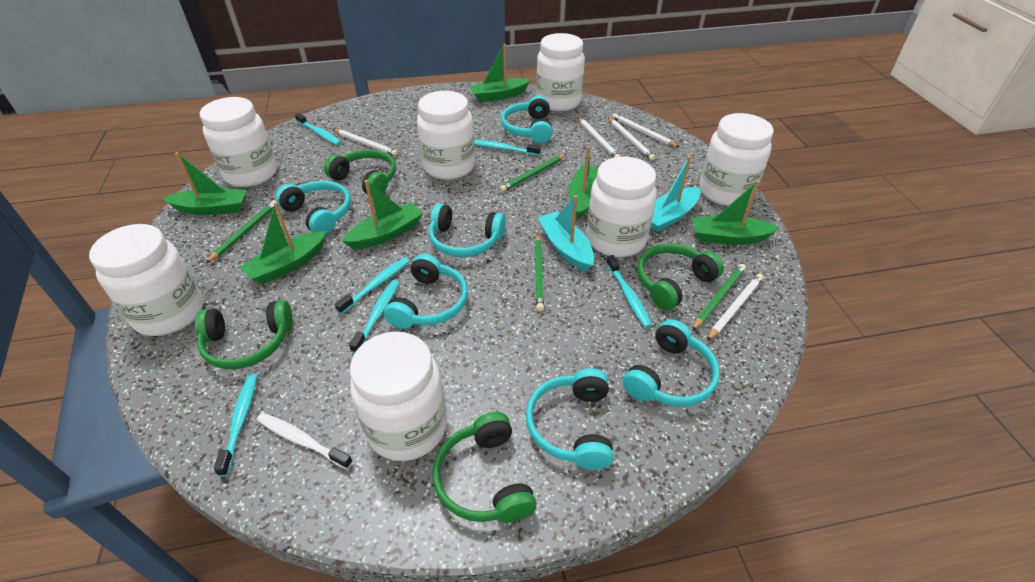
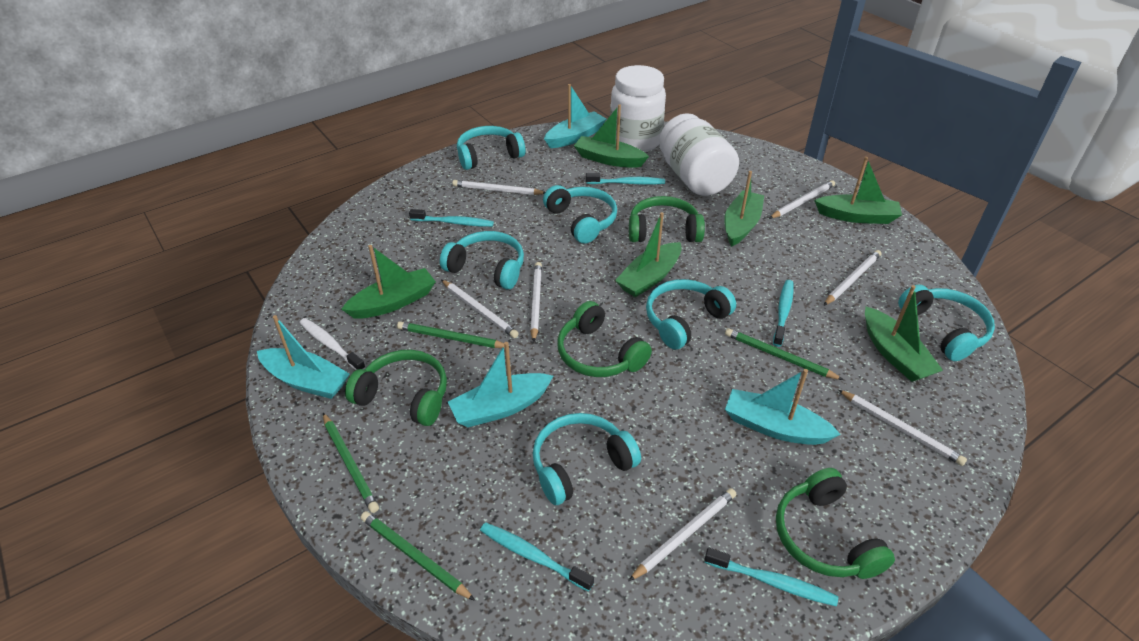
turquoise boat: 2 -> 4
turquoise toothbrush: 6 -> 5
white jar: 7 -> 2
white pencil: 5 -> 7

